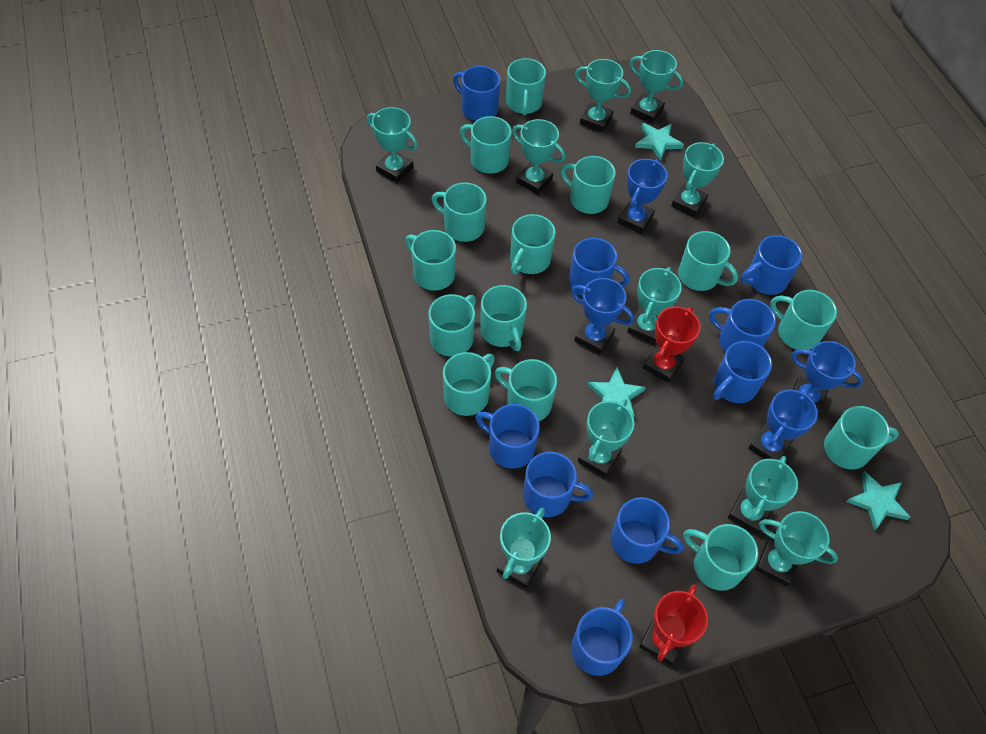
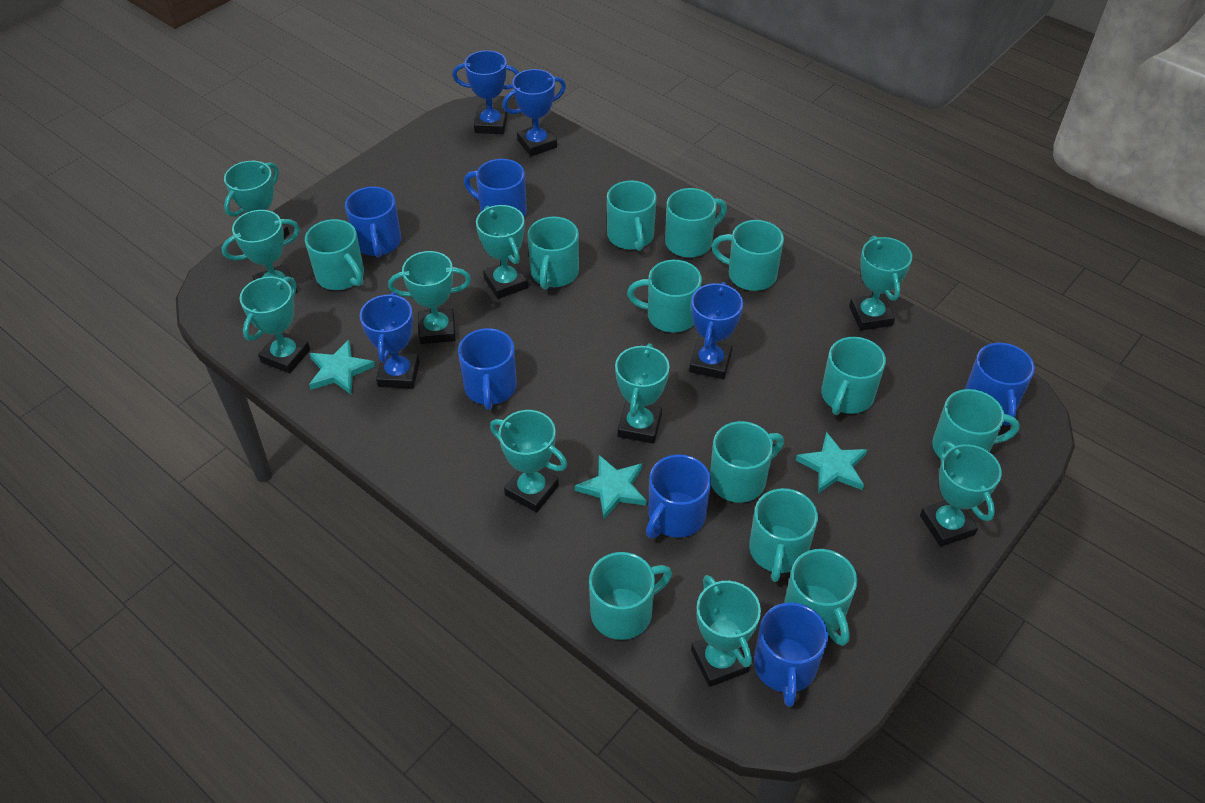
blue mug: 9 -> 6
red trophy: 2 -> 0
turquoise mug: 14 -> 12

